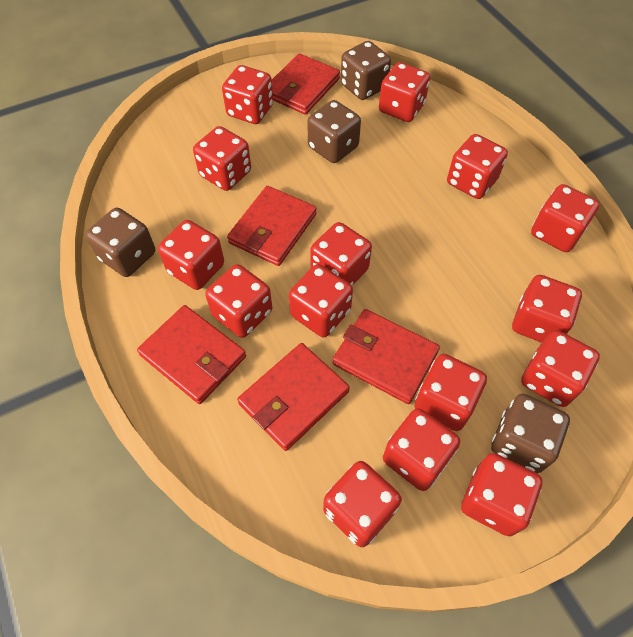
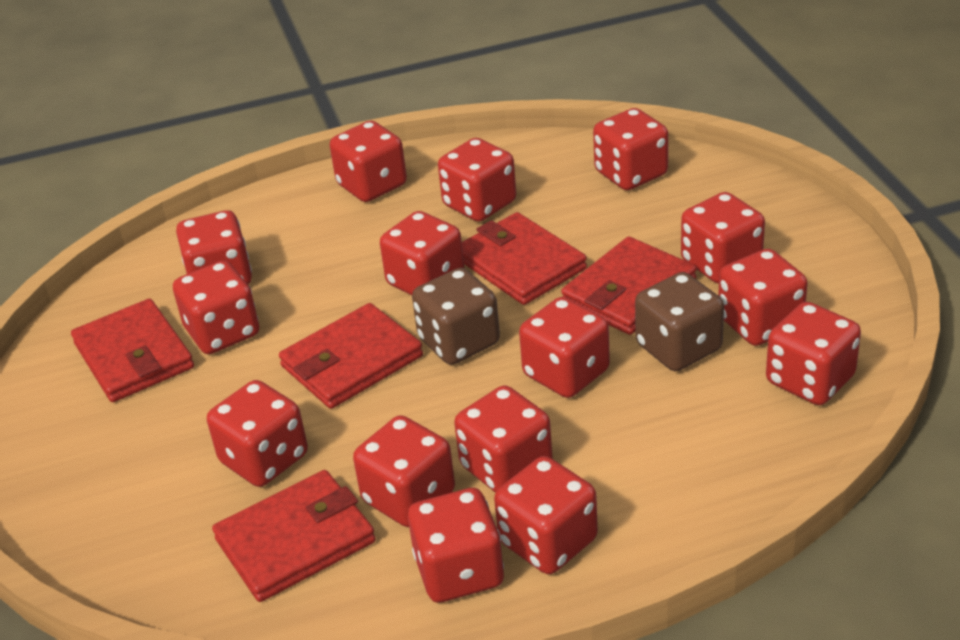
brown dice: 4 -> 2

